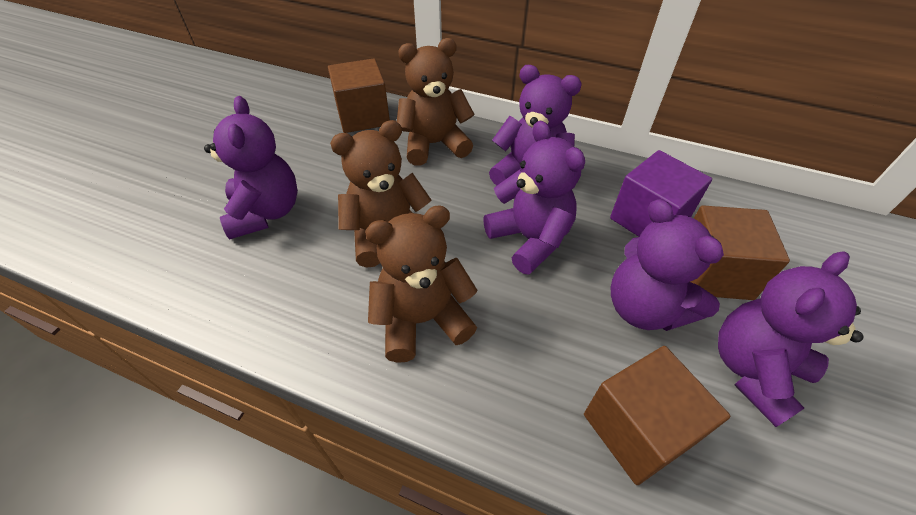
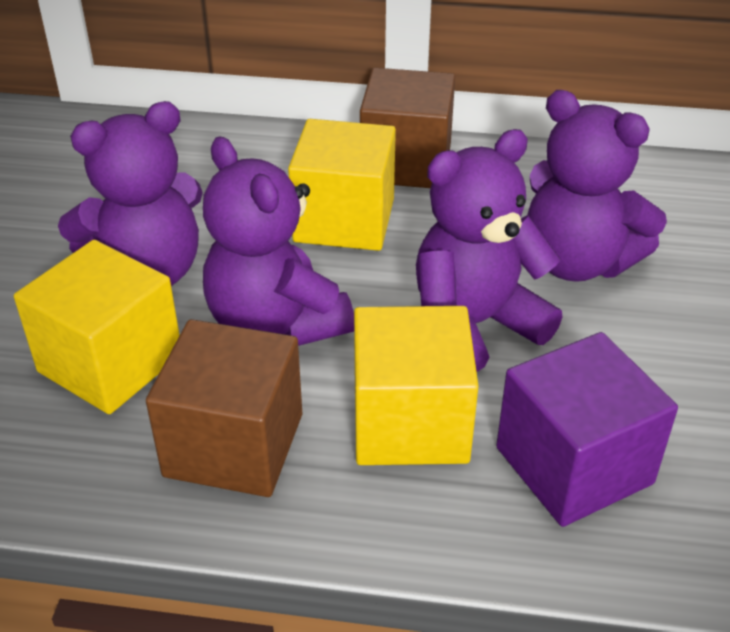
brown cube: 3 -> 2
brown teddy bear: 3 -> 0
purple teddy bear: 5 -> 4
yellow cube: 0 -> 3

